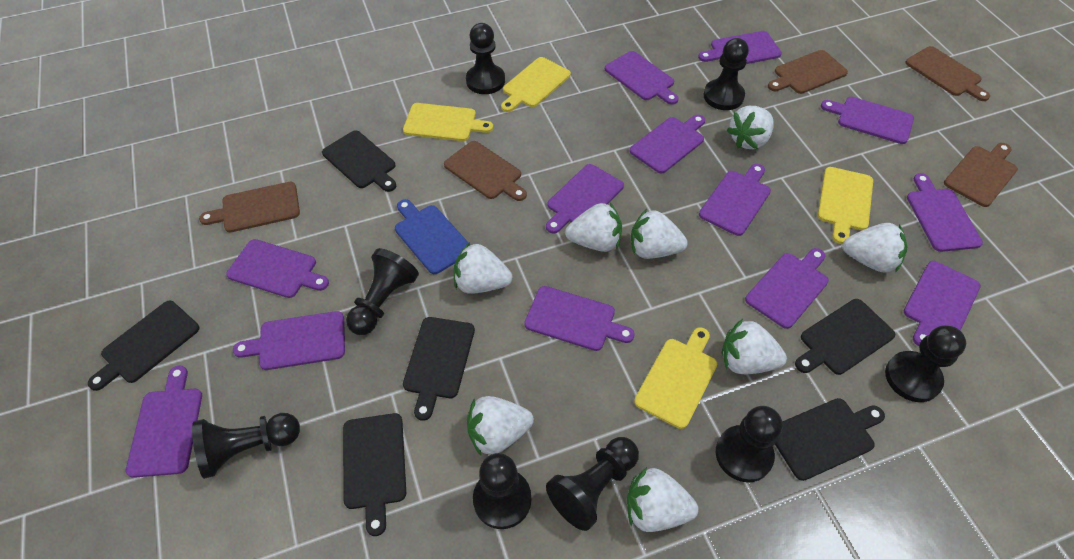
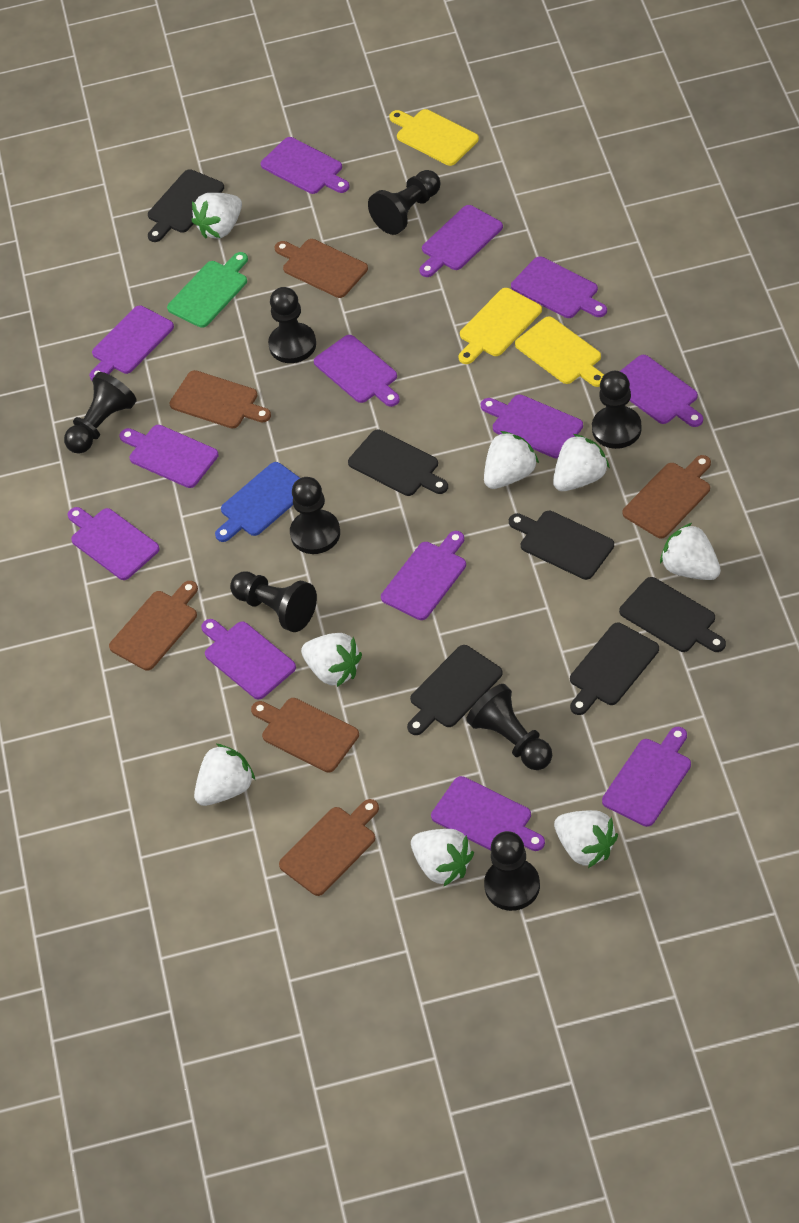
brown cutting board: 5 -> 6
green cutting board: 0 -> 1
yellow cutting board: 4 -> 3

